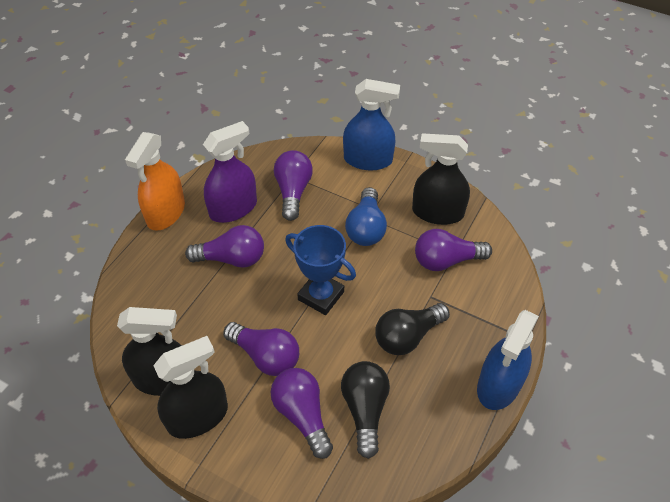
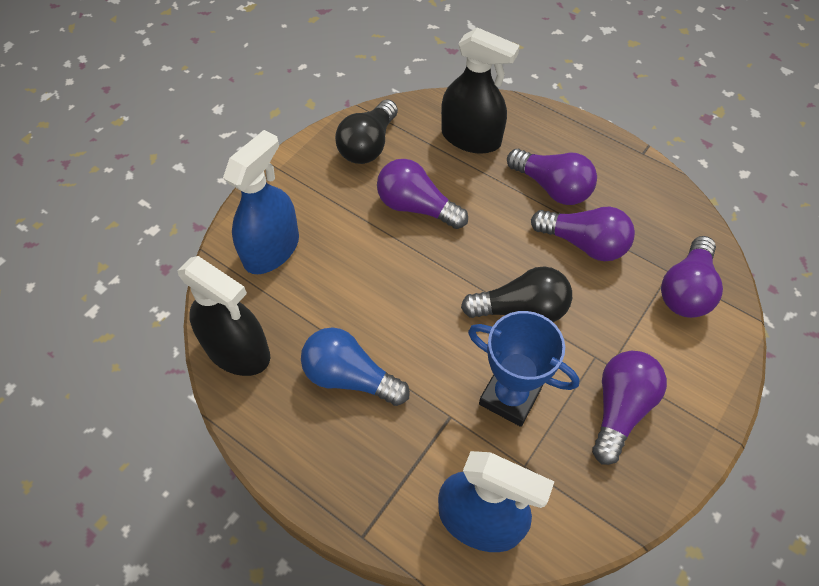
black spray bottle: 3 -> 2
orange spray bottle: 1 -> 0
purple spray bottle: 1 -> 0

